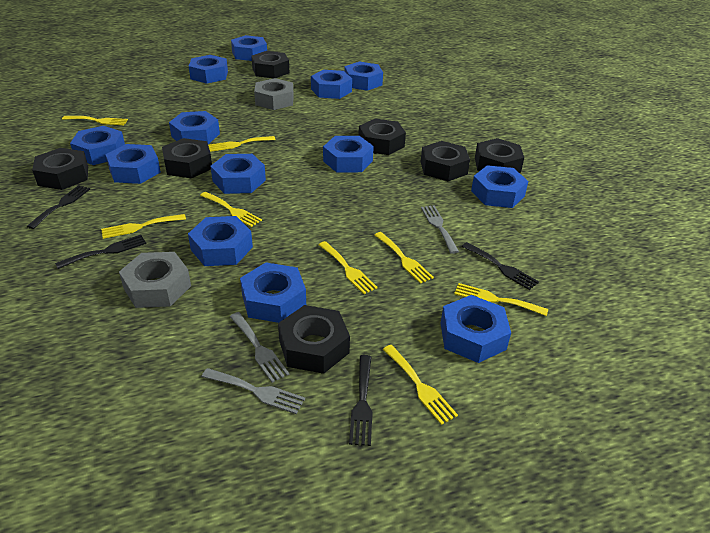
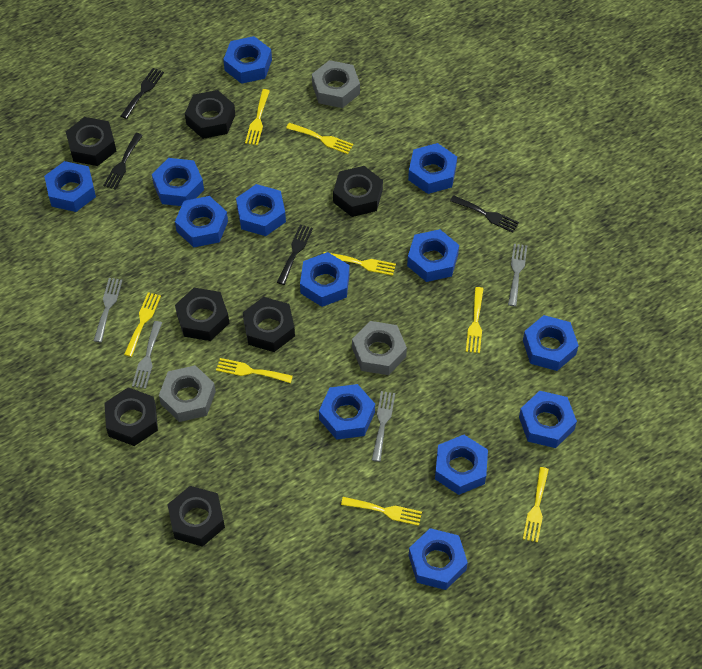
grey fork: 3 -> 4
grey nut: 2 -> 3

